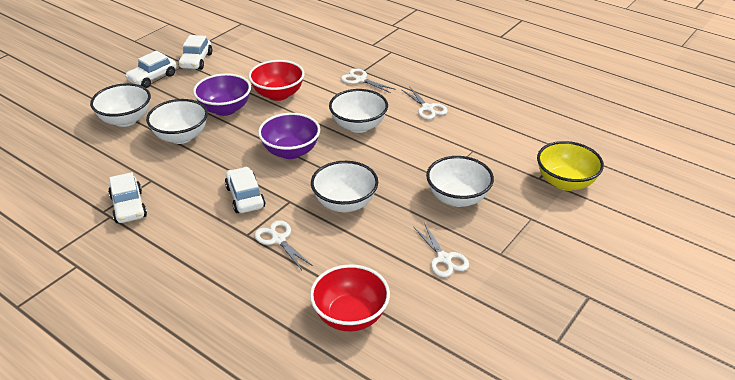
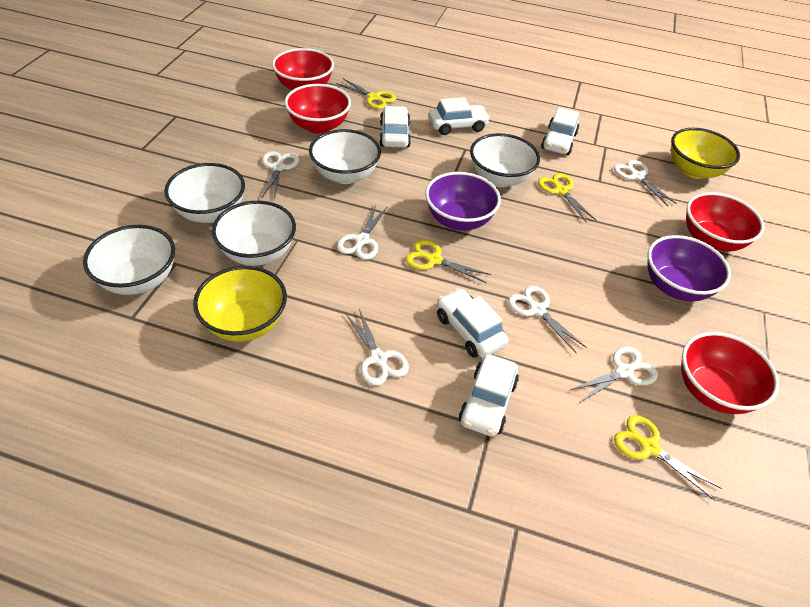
red bowl: 2 -> 4
white car: 4 -> 5
white scissors: 4 -> 6
yellow bowl: 1 -> 2
yellow scissors: 0 -> 4

